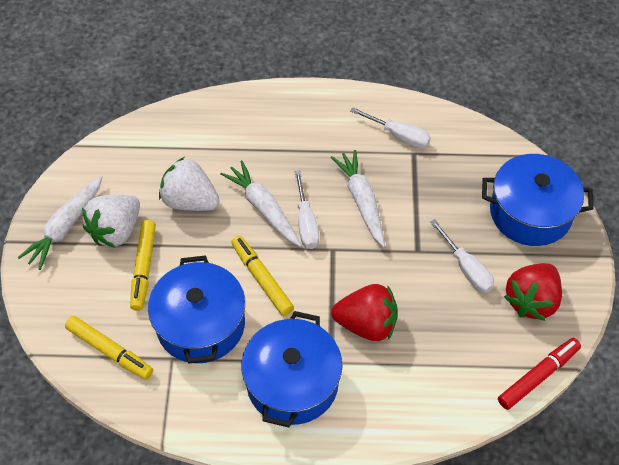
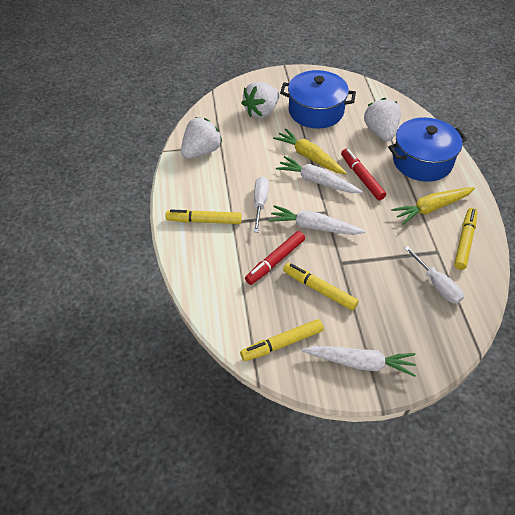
blue pot: 3 -> 2
red marker: 1 -> 2
red strawberry: 2 -> 0
white screwdriver: 3 -> 2
white strawberry: 2 -> 3
yellow carrot: 0 -> 2
yellow marker: 3 -> 4

